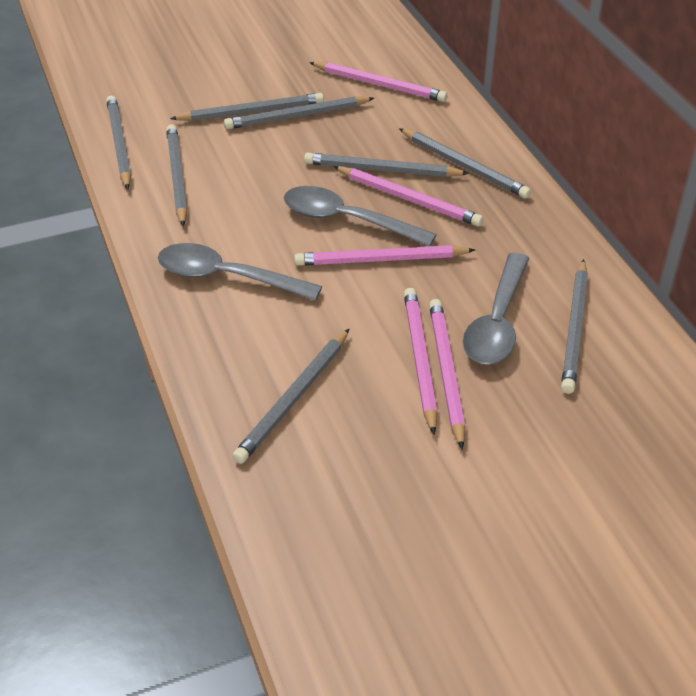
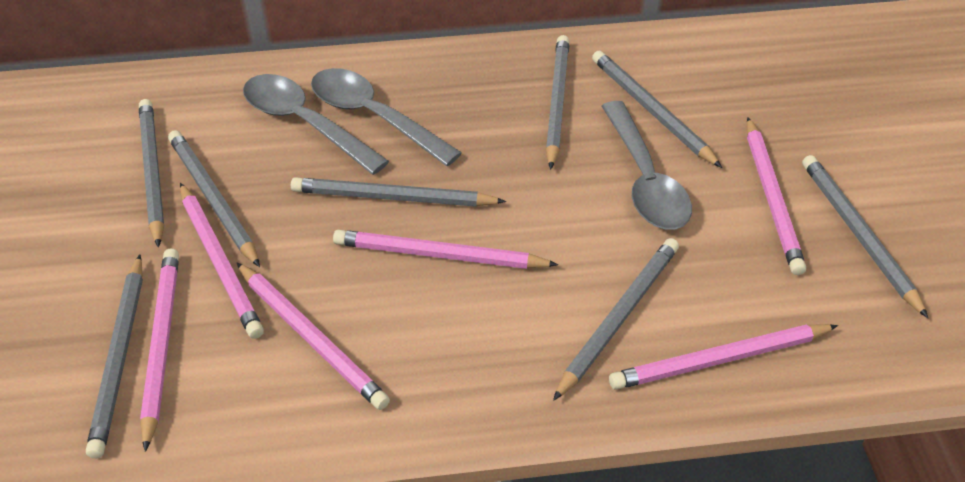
pink pencil: 5 -> 6

